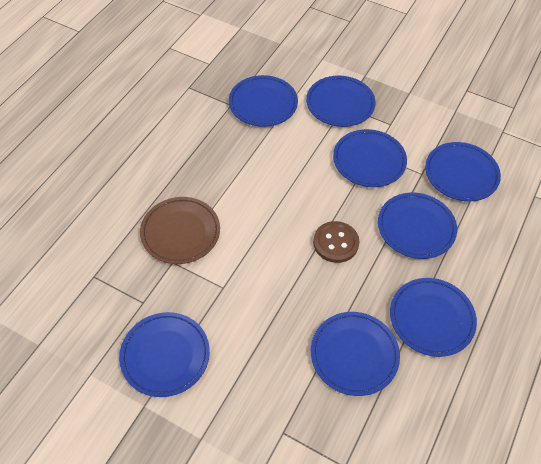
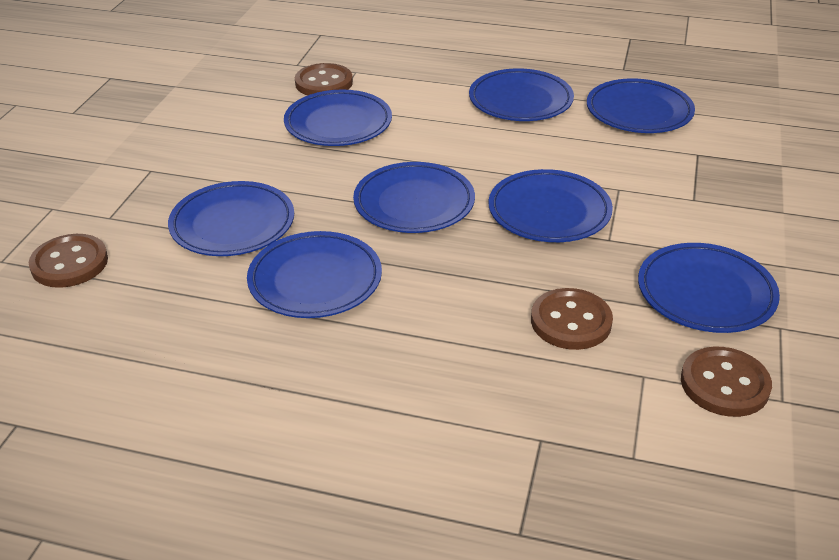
brown button: 1 -> 4
brown plate: 1 -> 0

